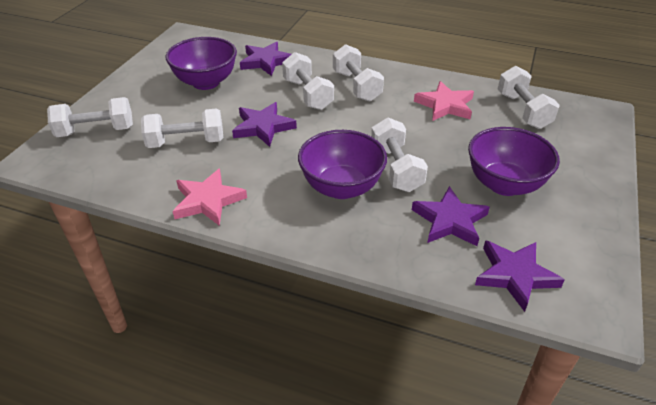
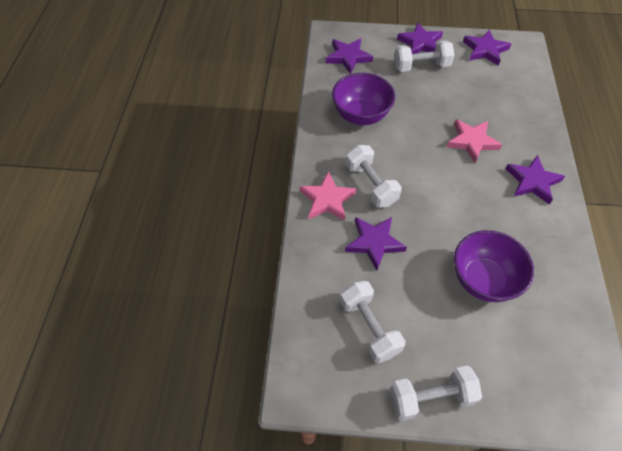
purple bowl: 3 -> 2
purple star: 4 -> 5
white dumbbell: 6 -> 4

